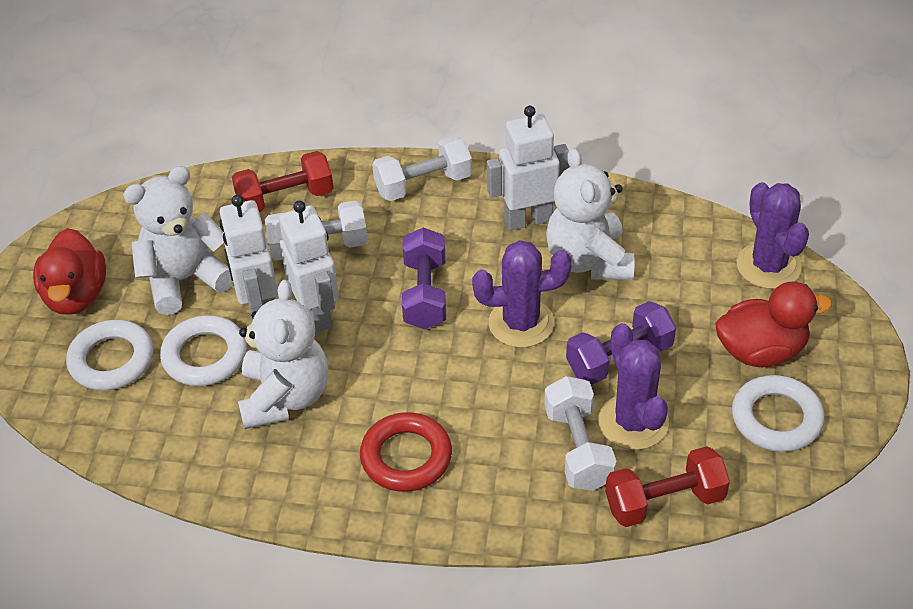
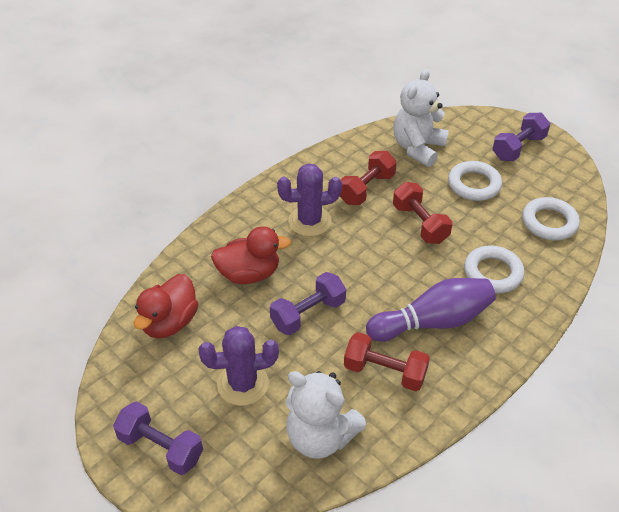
purple bowling pin: 0 -> 1
purple cactus: 3 -> 2
purple dumbbell: 2 -> 3
red dumbbell: 2 -> 3
red ring: 1 -> 0
white dumbbell: 3 -> 0
white robot: 3 -> 0
white teddy bear: 3 -> 2

